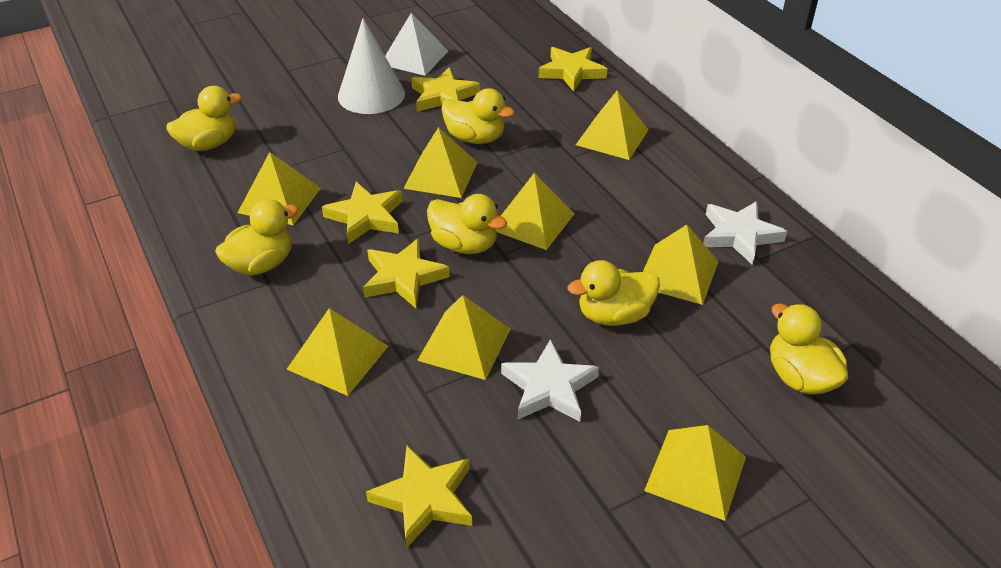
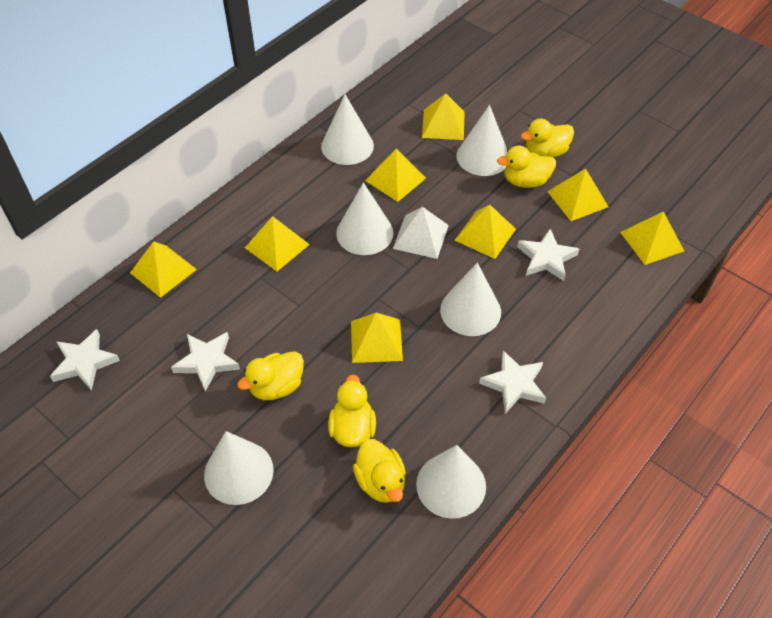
white cone: 1 -> 6
white star: 2 -> 4
yellow duck: 6 -> 5
yellow star: 5 -> 0

